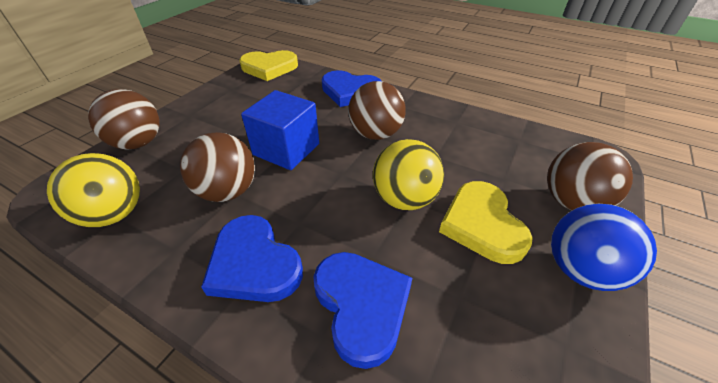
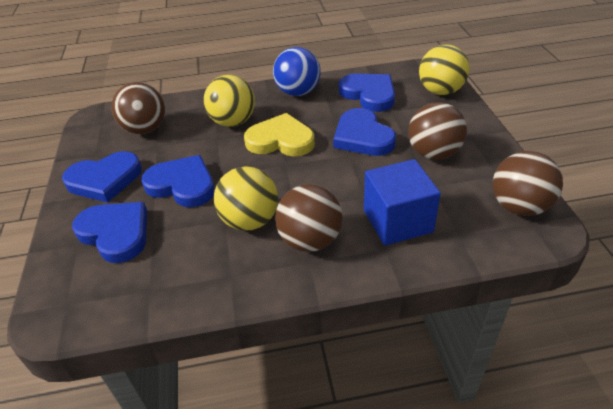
blue heart: 3 -> 5
yellow ball: 2 -> 3
yellow heart: 2 -> 1

